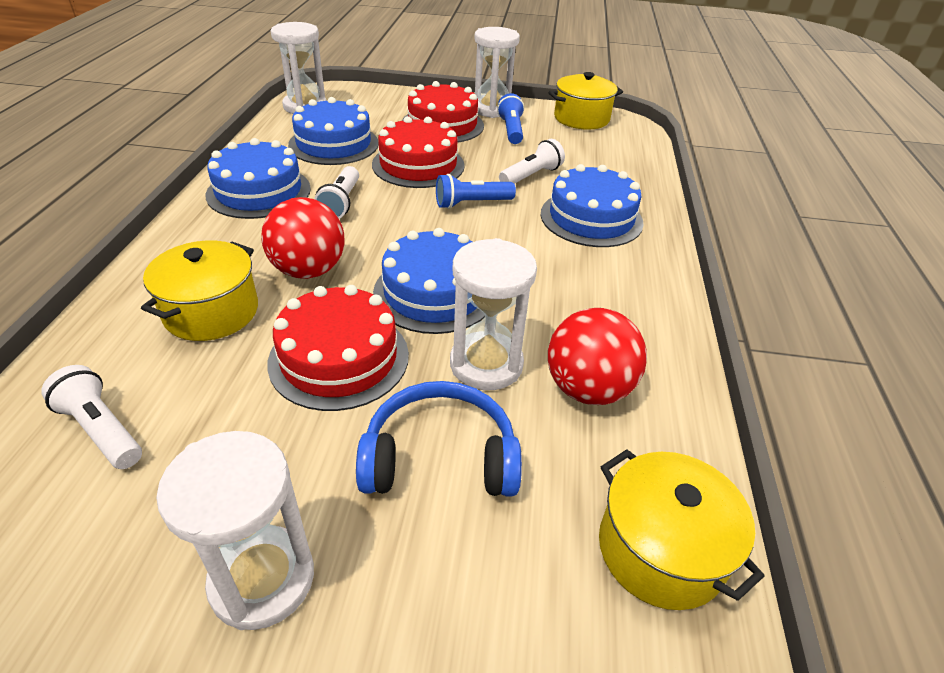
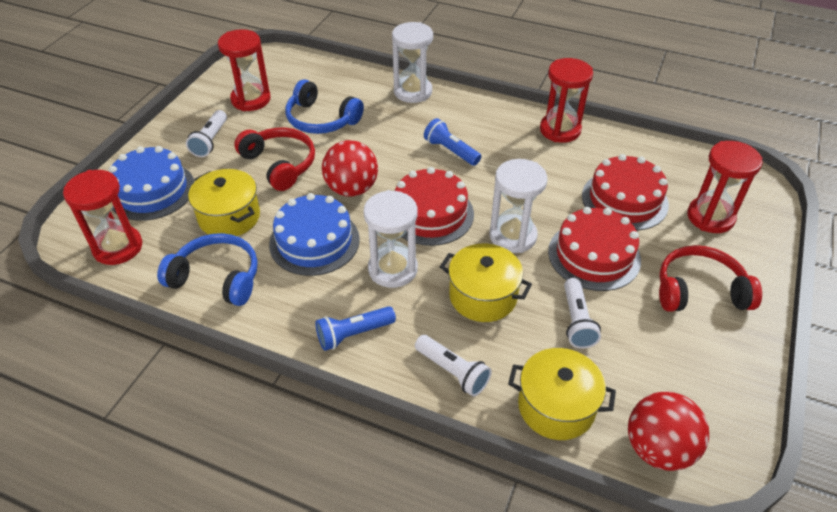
blue cake: 4 -> 2
blue headphones: 1 -> 2
red headphones: 0 -> 2
red hourglass: 0 -> 4
white hourglass: 4 -> 3

